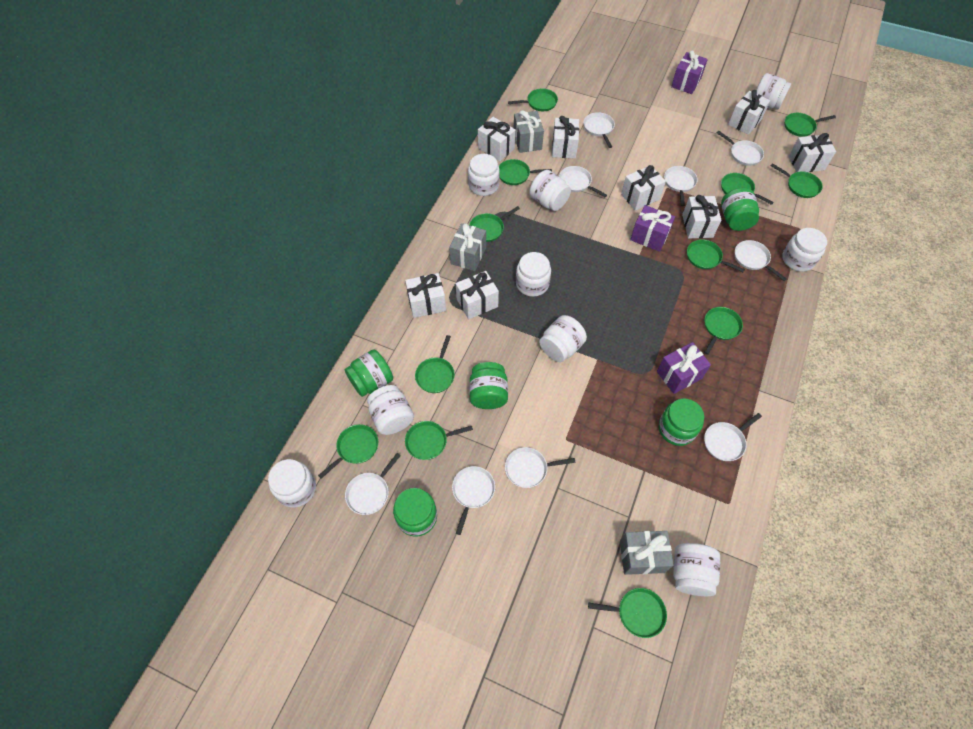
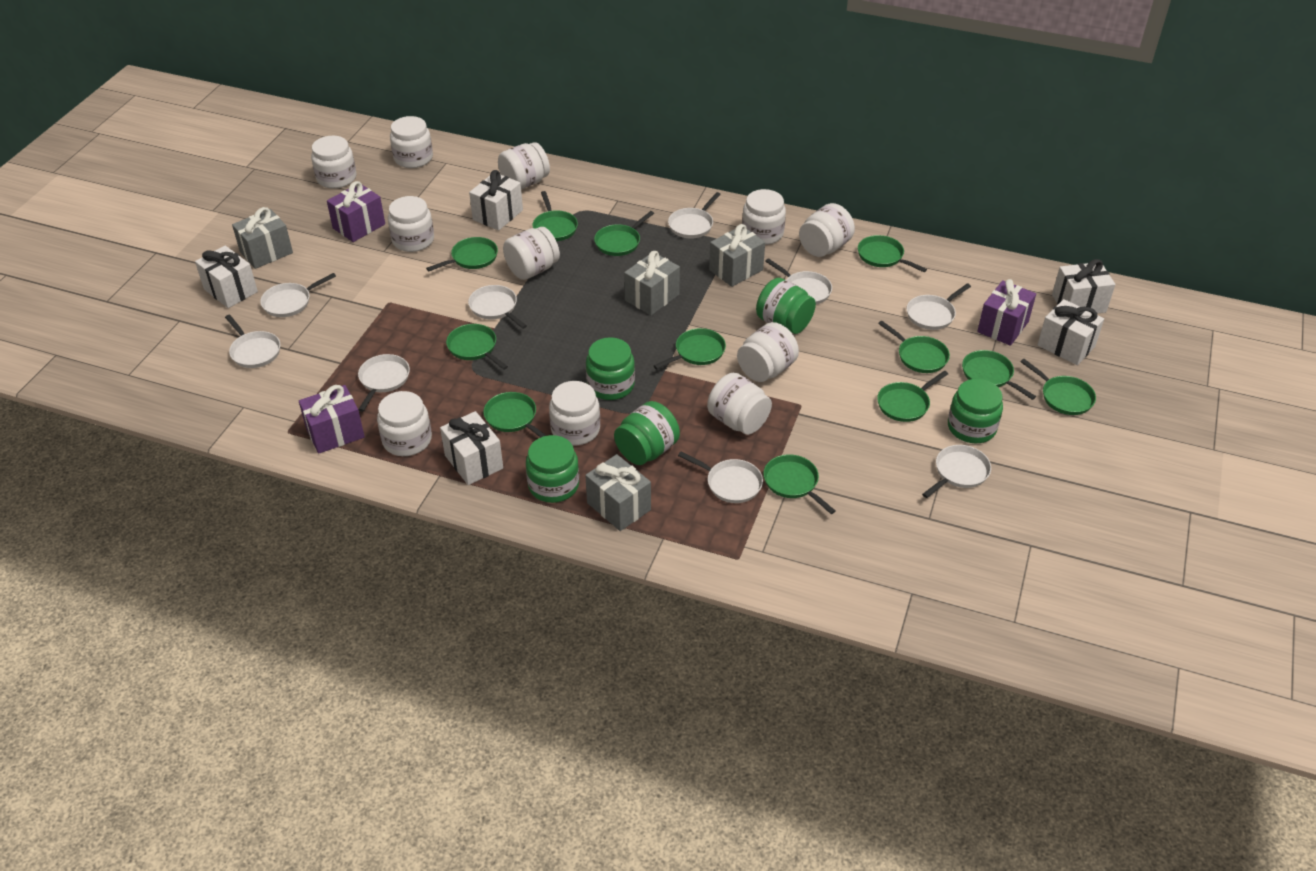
grey gift: 3 -> 4
white gift: 8 -> 5
white jar: 9 -> 11

